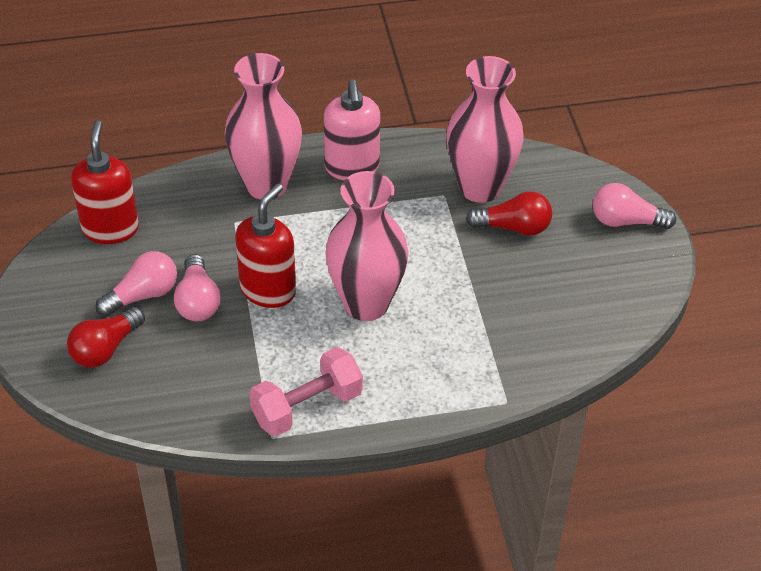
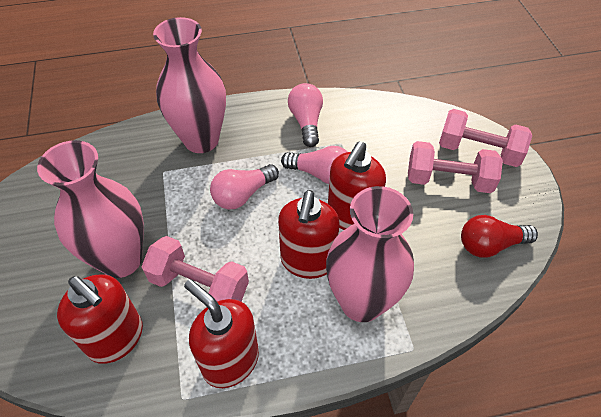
pink dumbbell: 1 -> 3
pink soap dispenser: 1 -> 0
red light bulb: 2 -> 1
red soap dispenser: 2 -> 4

